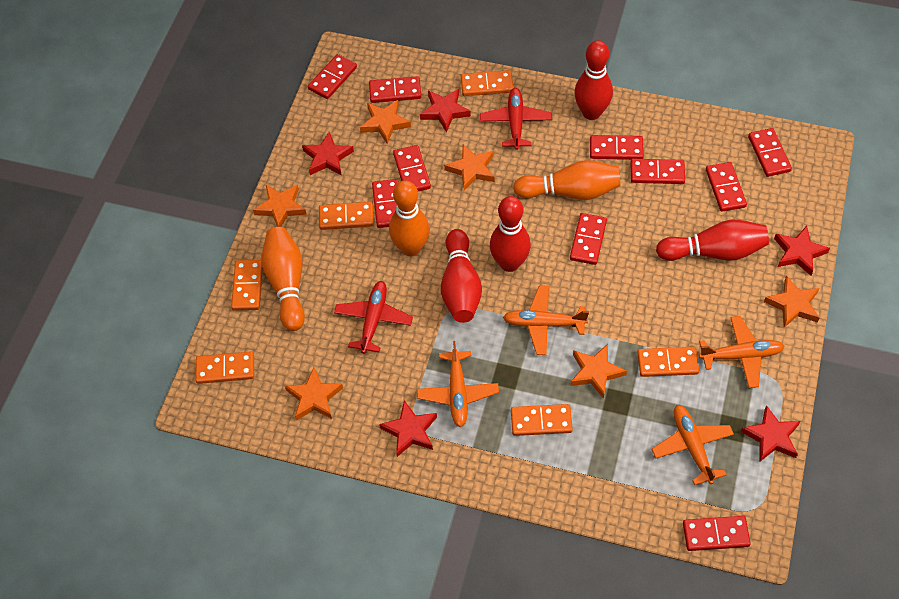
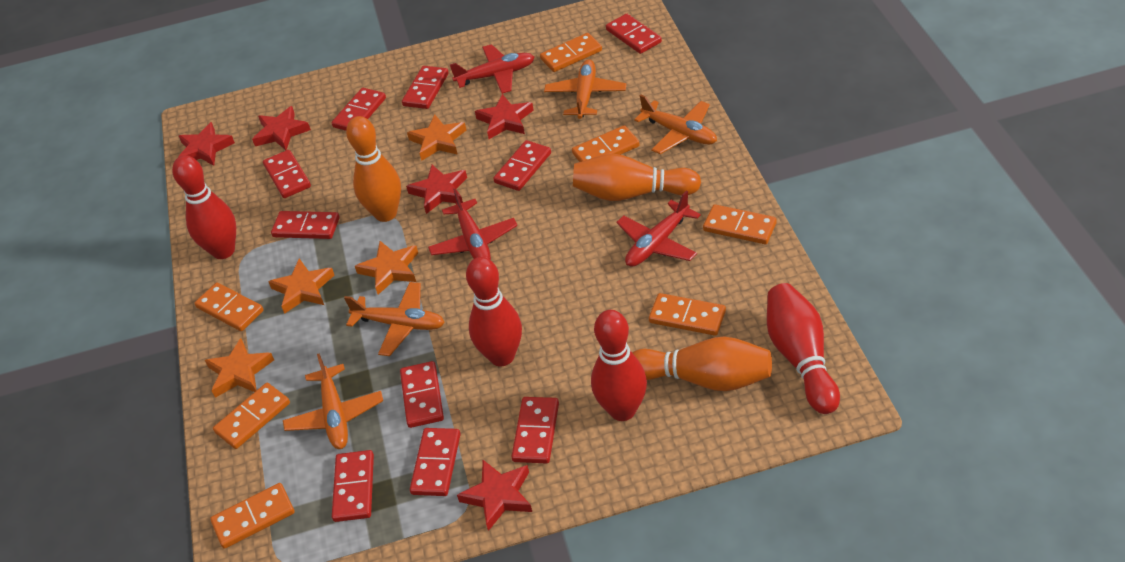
orange domino: 6 -> 7
orange star: 6 -> 4
red plane: 2 -> 3

